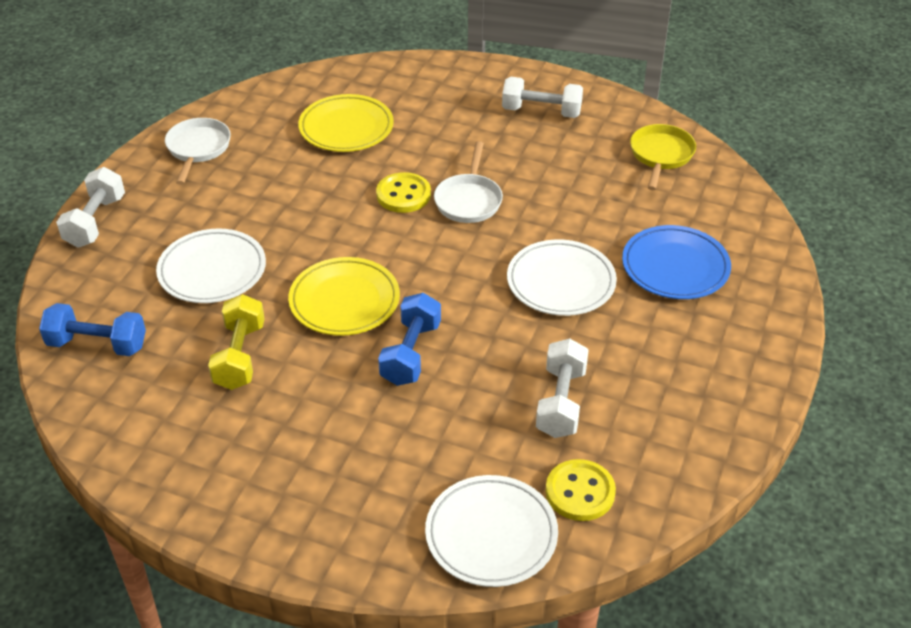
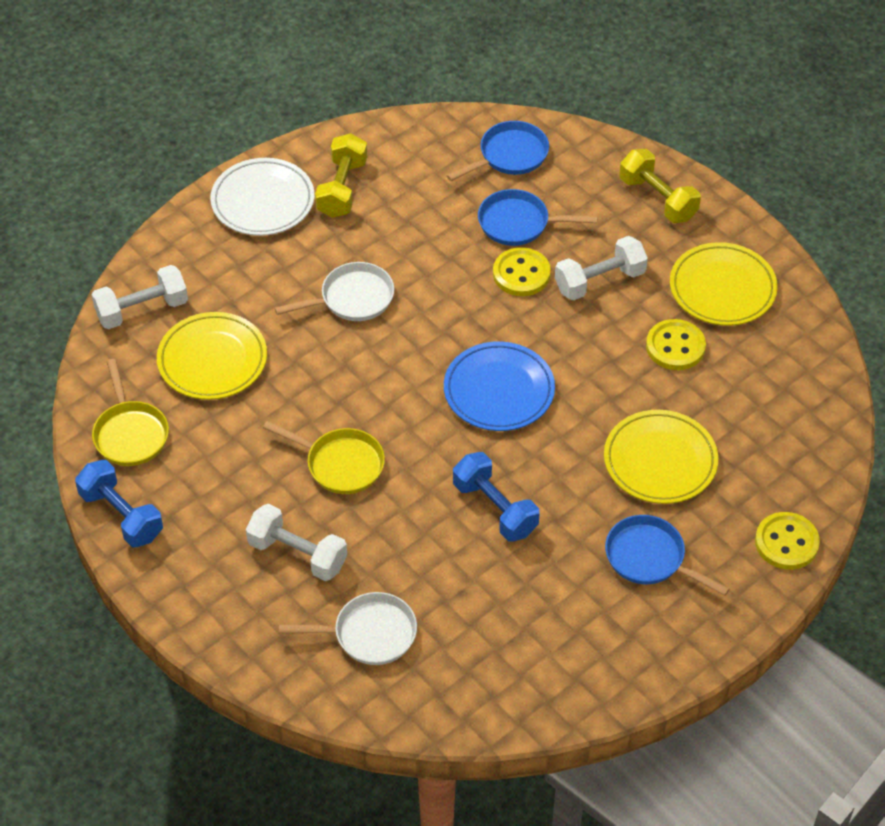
blue pan: 0 -> 3
white plate: 3 -> 1
yellow button: 2 -> 3
yellow dumbbell: 1 -> 2
yellow pan: 1 -> 2
yellow plate: 2 -> 3

